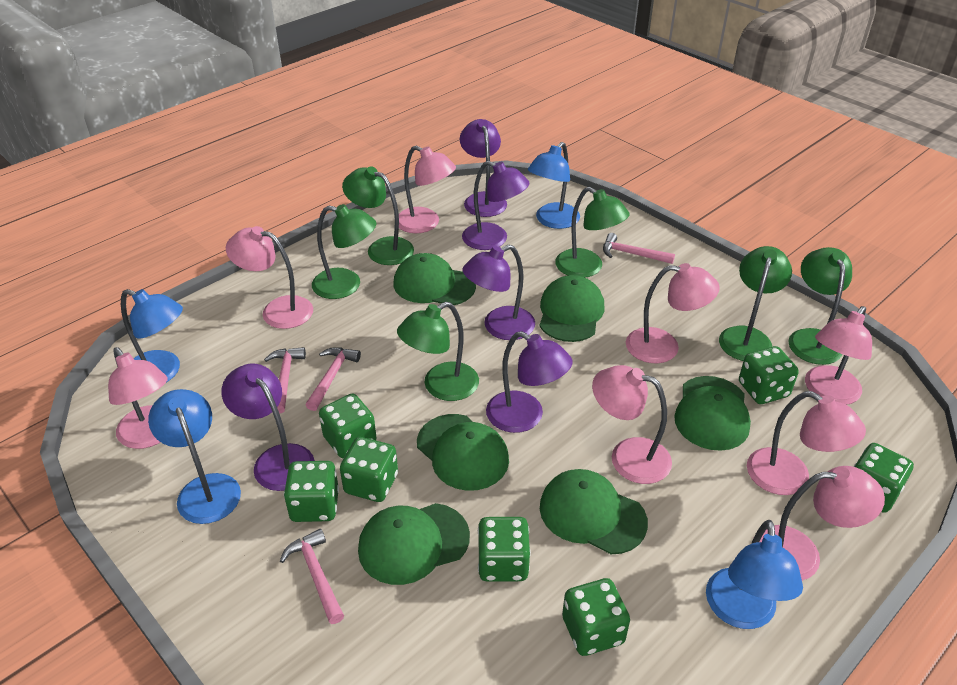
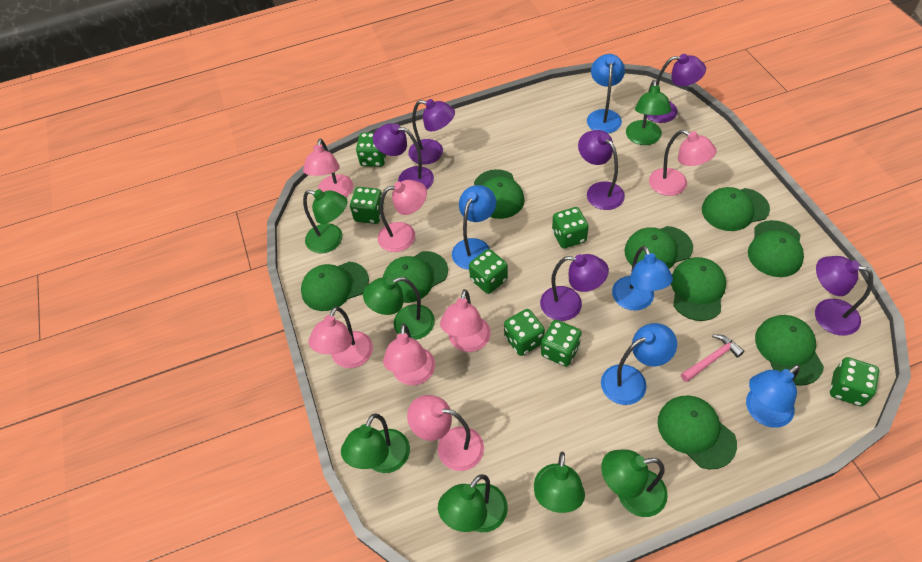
blue lamp: 4 -> 5
green cap: 6 -> 9
green lamp: 6 -> 7
pink hammer: 4 -> 1
pink lamp: 8 -> 7
purple lamp: 5 -> 6

